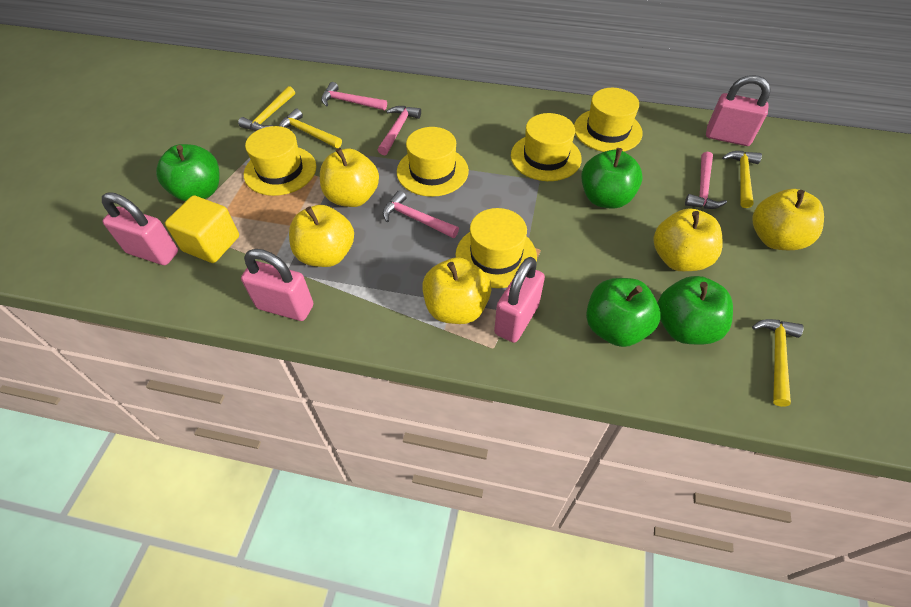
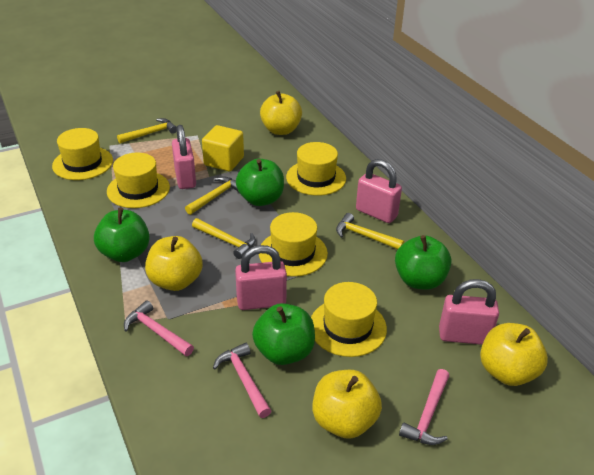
pink hammer: 4 -> 3
yellow apple: 5 -> 4

